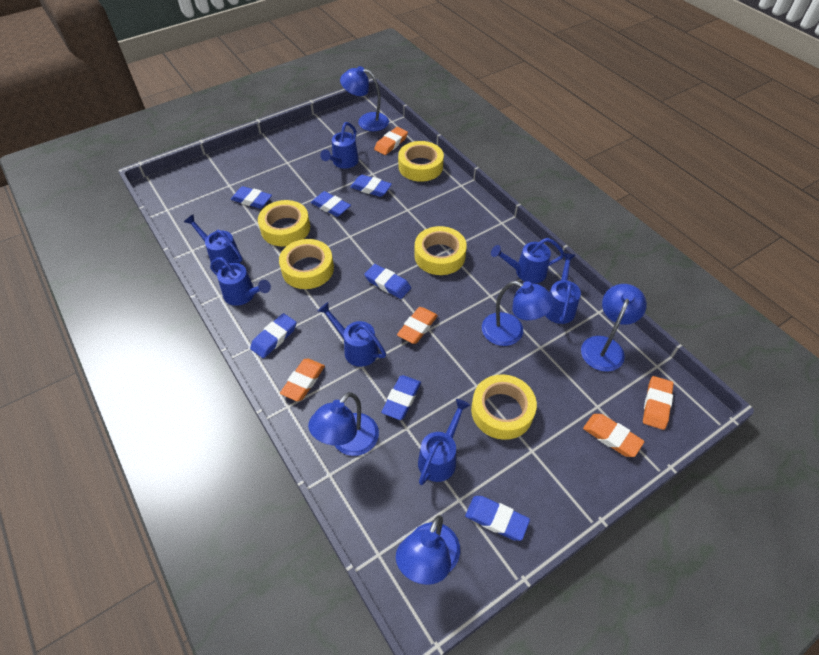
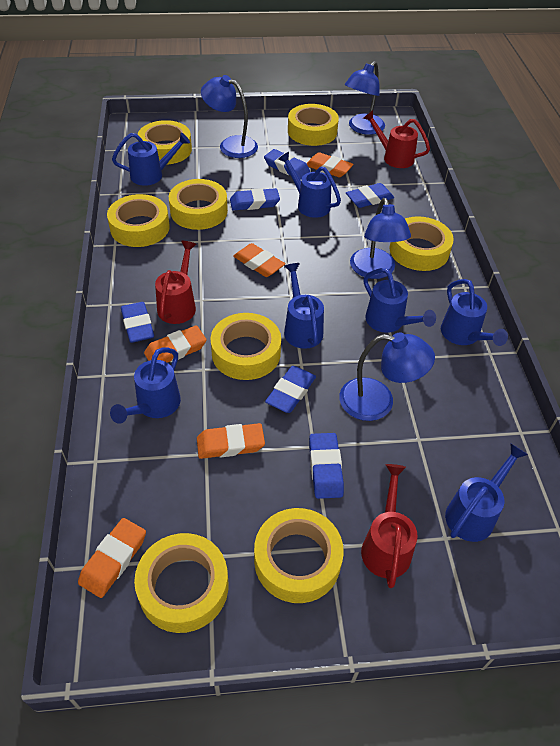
blue eraser: 7 -> 6
blue lamp: 5 -> 4
red watering can: 0 -> 3
yellow tape: 5 -> 8

